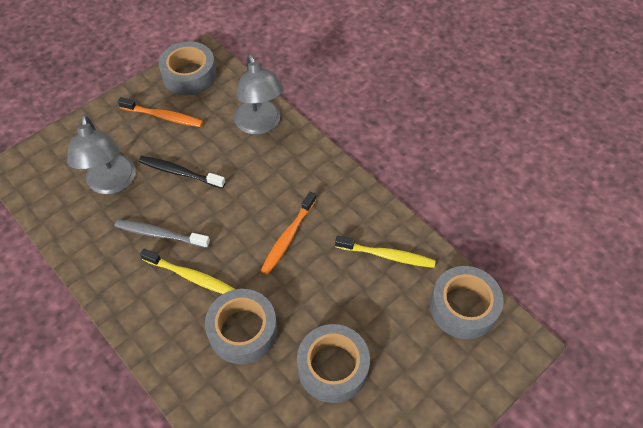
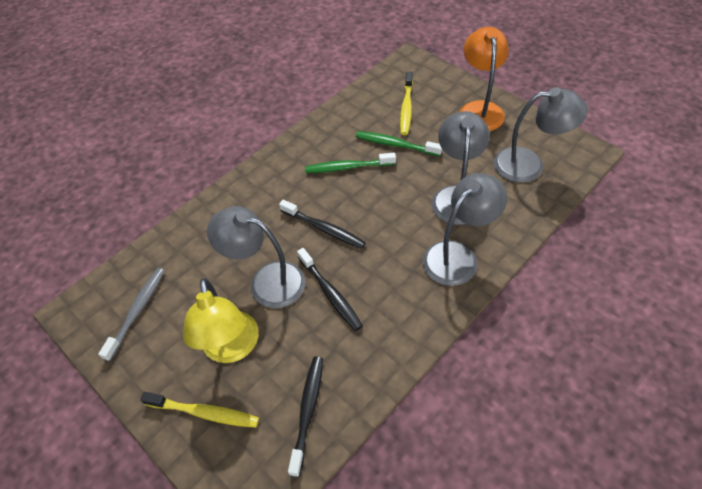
black toothbrush: 1 -> 3
green toothbrush: 0 -> 2
grey lamp: 2 -> 4
grey tape: 4 -> 0
orange lamp: 0 -> 1
orange toothbrush: 2 -> 0
yellow lamp: 0 -> 1

